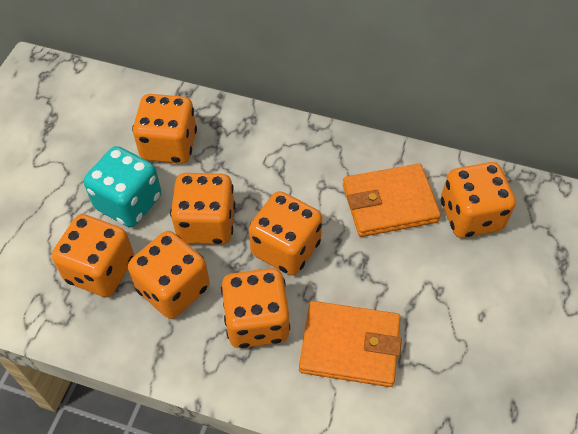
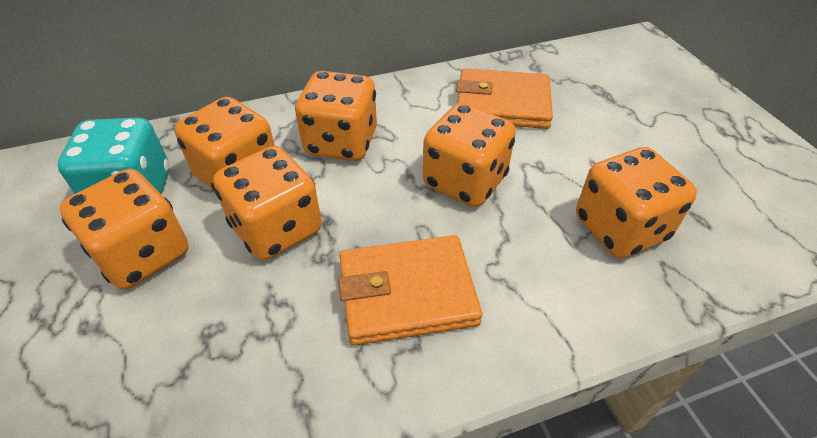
orange dice: 7 -> 6

